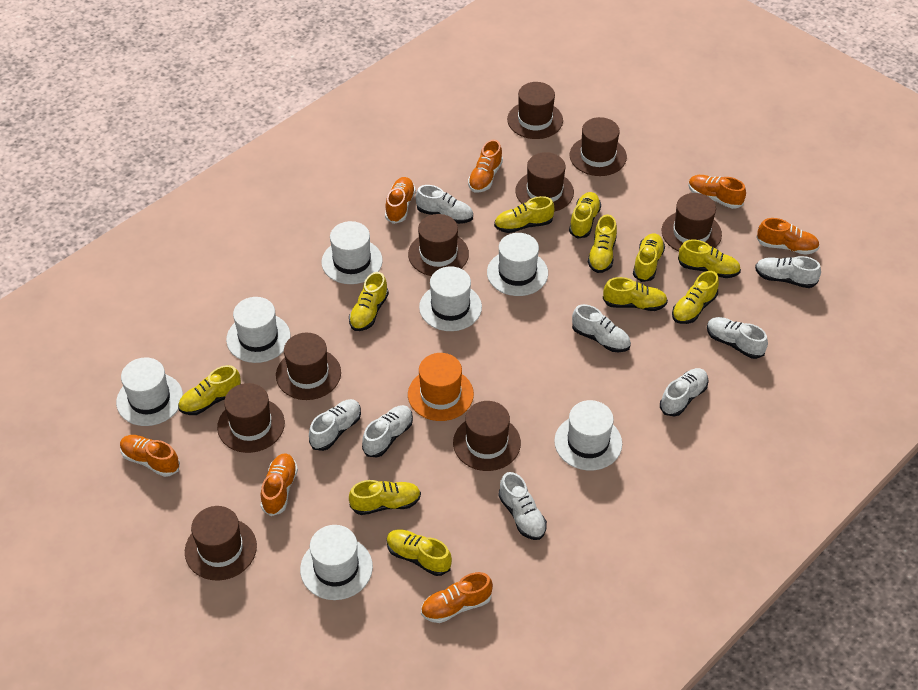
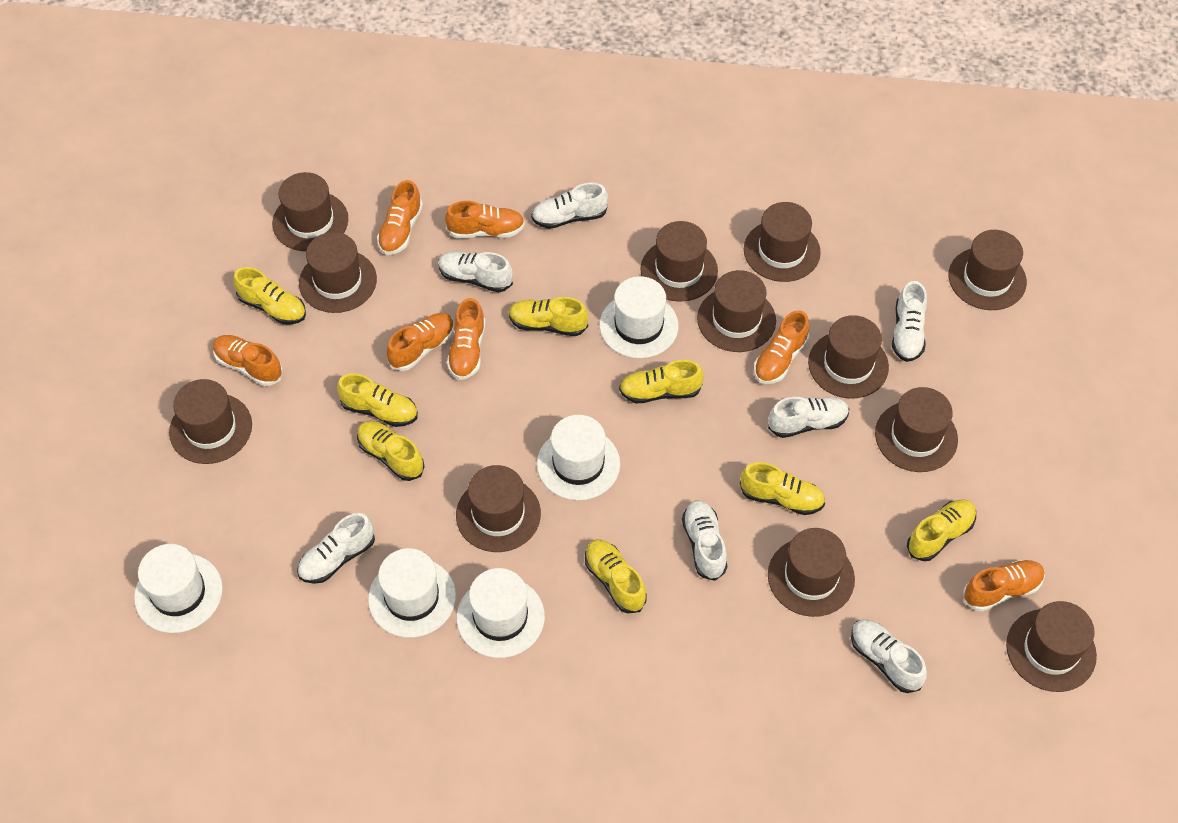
brown hat: 9 -> 12
orange hat: 1 -> 0
white hat: 7 -> 5
white shoe: 8 -> 7
yellow shoe: 11 -> 8

